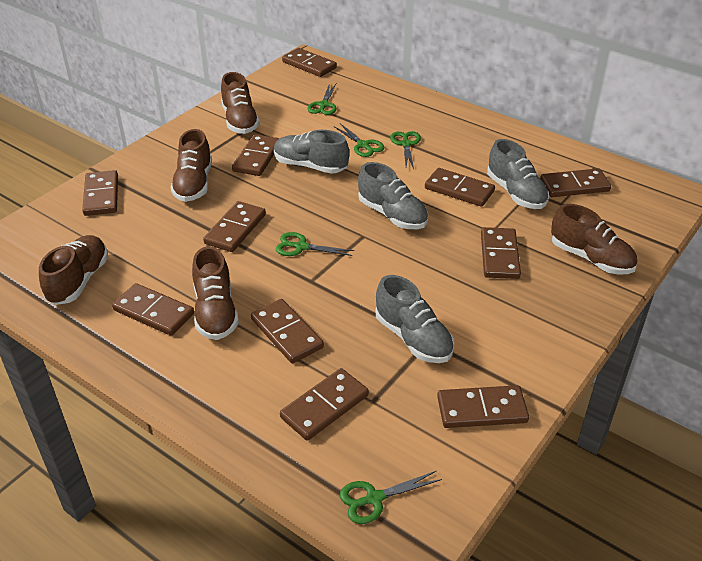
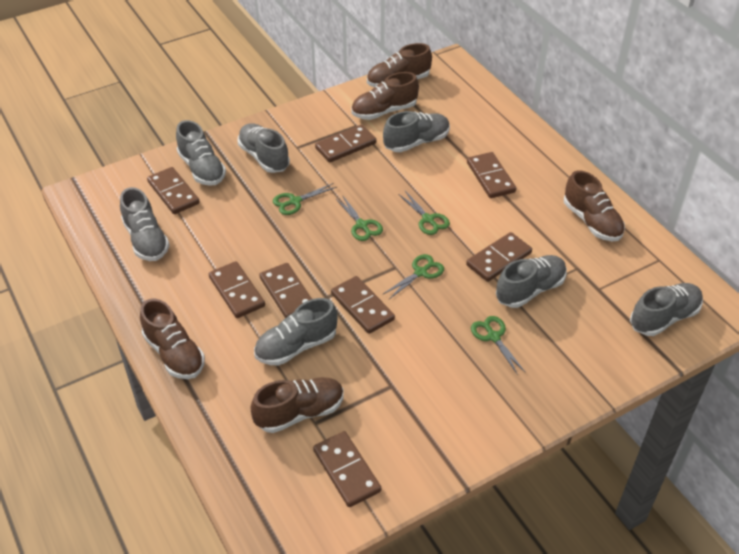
brown domino: 11 -> 8
grey shoe: 4 -> 7

